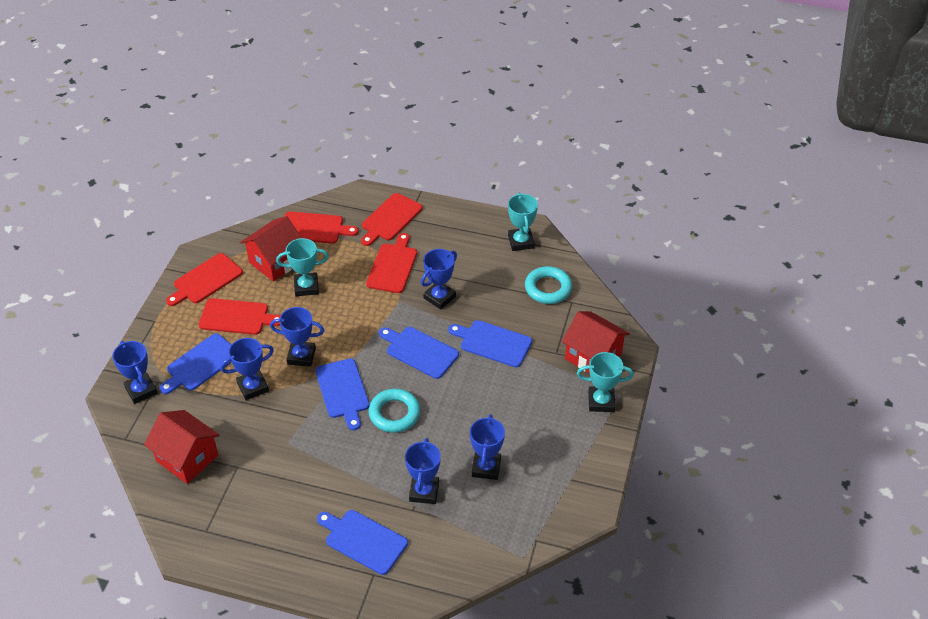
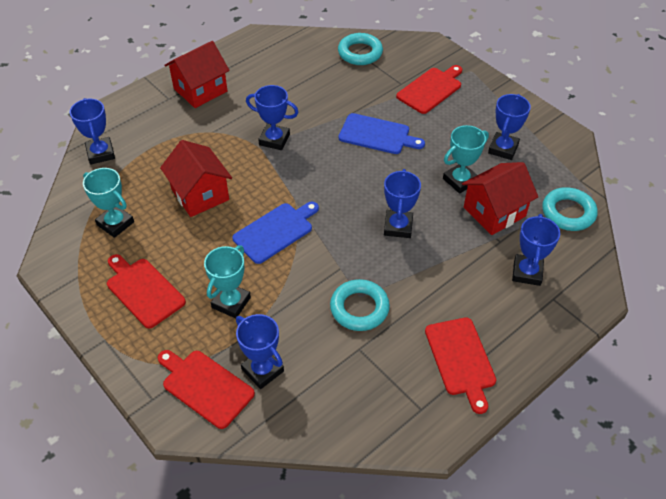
blue cutting board: 5 -> 2
red cutting board: 5 -> 4
turquoise ring: 2 -> 3

